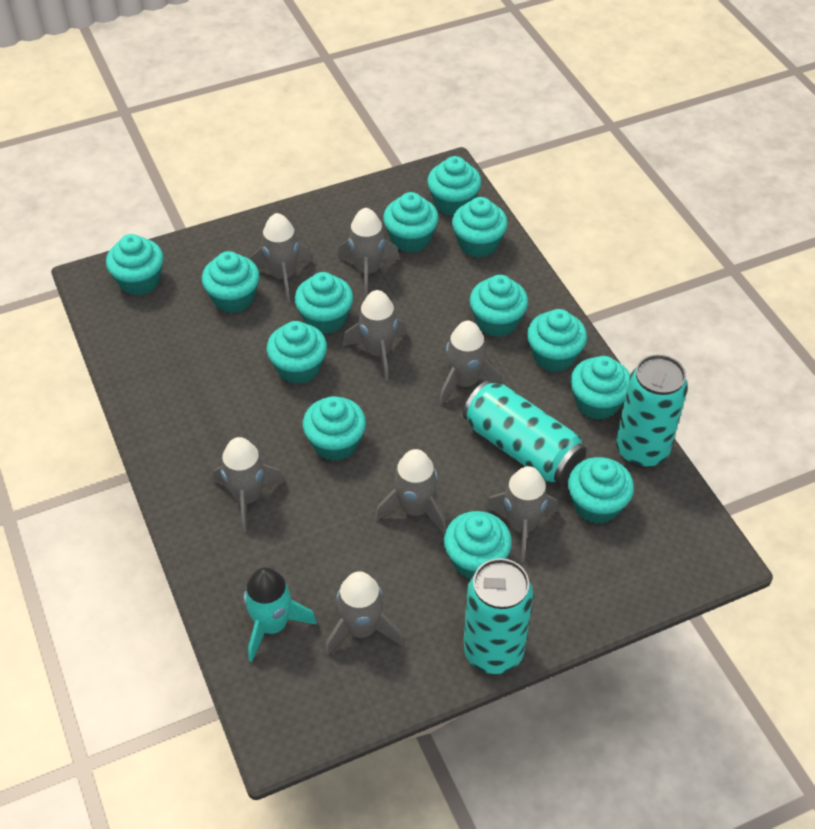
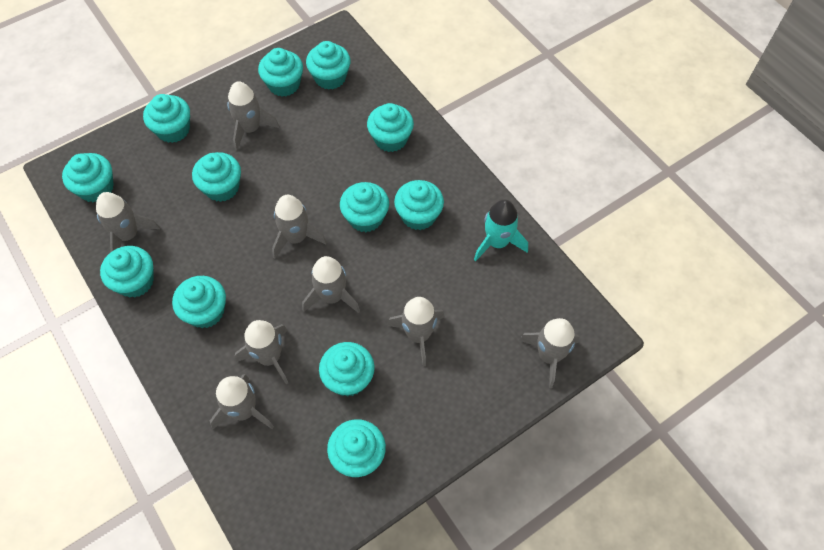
turquoise can: 3 -> 0
turquoise cupcake: 13 -> 12

